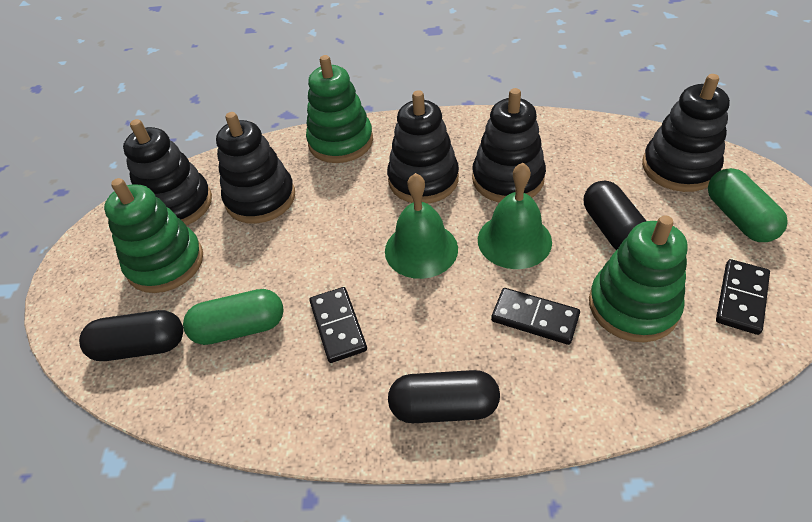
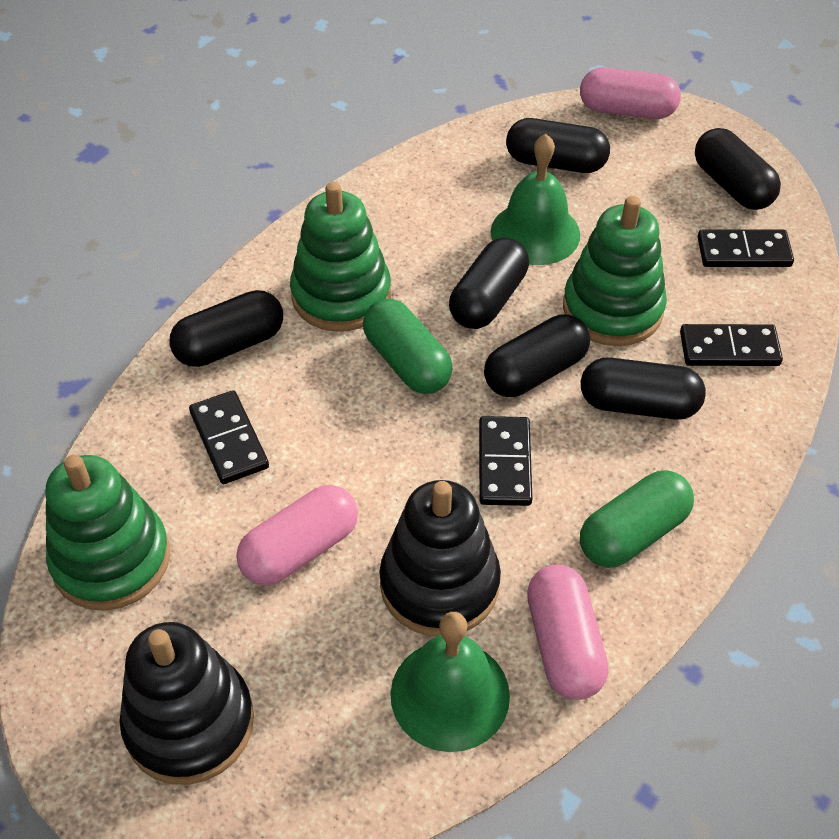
black capsule: 3 -> 6
black domino: 3 -> 4
black stacking toy: 5 -> 2
pink capsule: 0 -> 3

